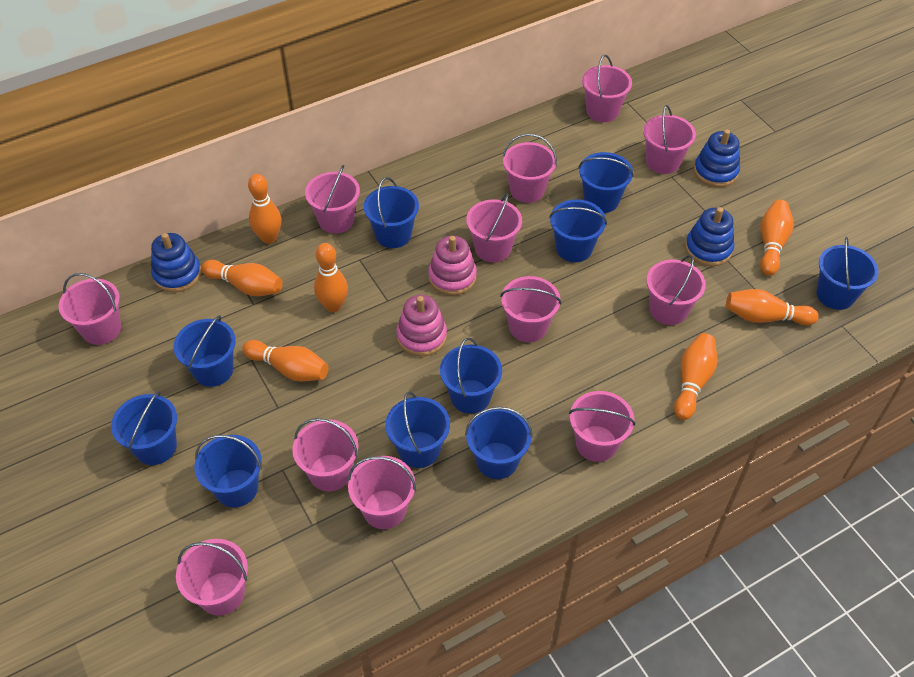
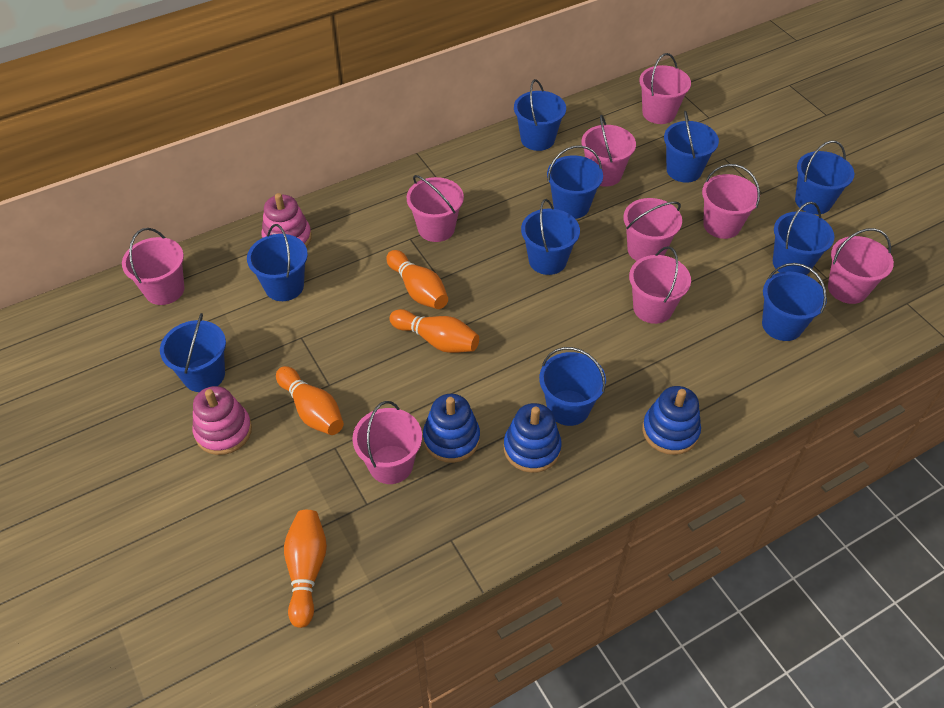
orange bowling pin: 7 -> 4
pink bucket: 12 -> 9

